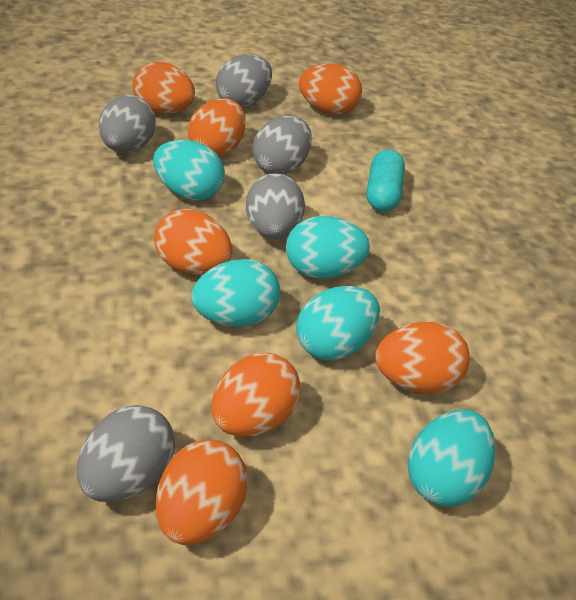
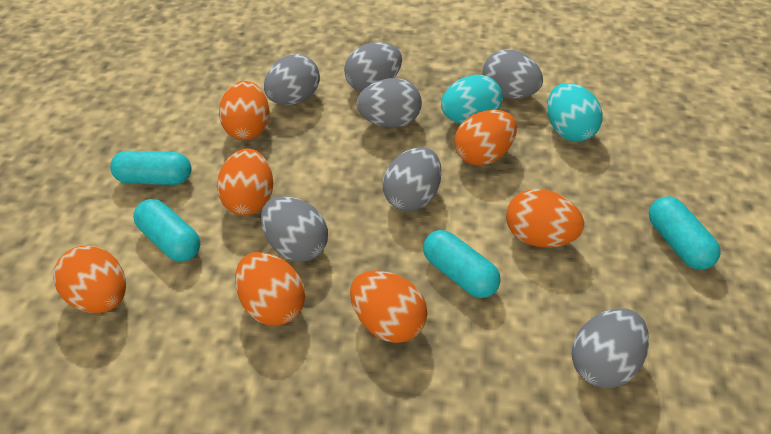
grey egg: 5 -> 7
turquoise capsule: 1 -> 4
turquoise egg: 5 -> 2

